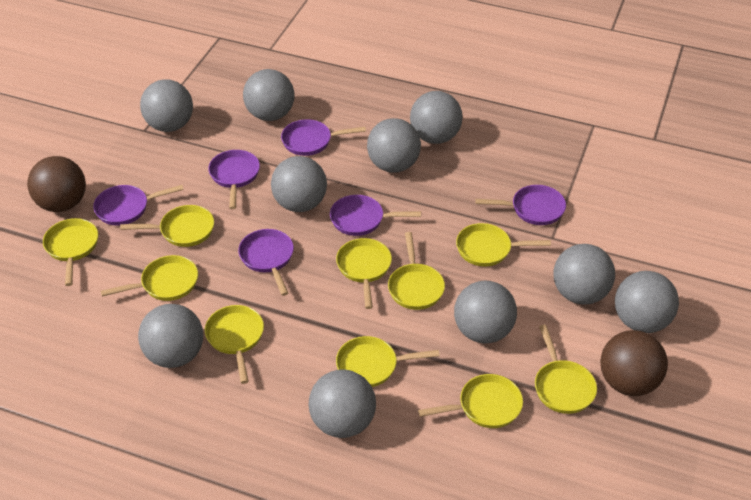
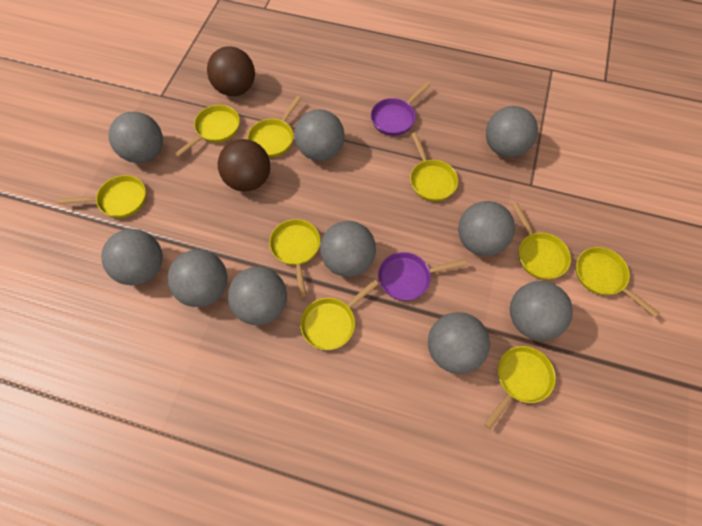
purple pan: 6 -> 2
yellow pan: 10 -> 9

